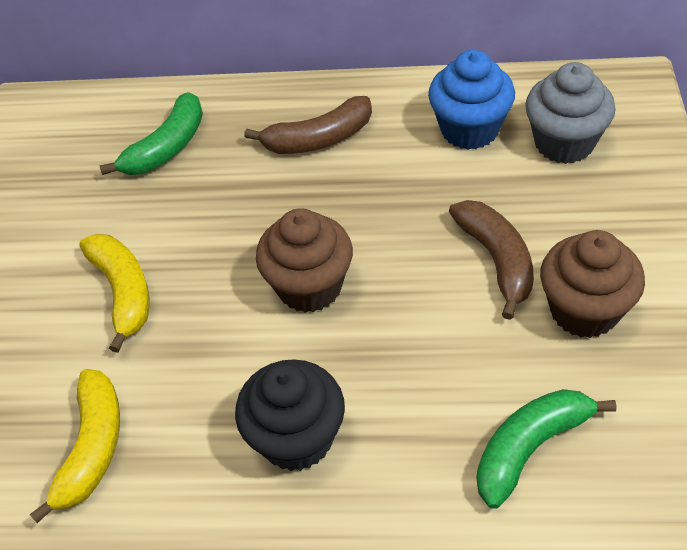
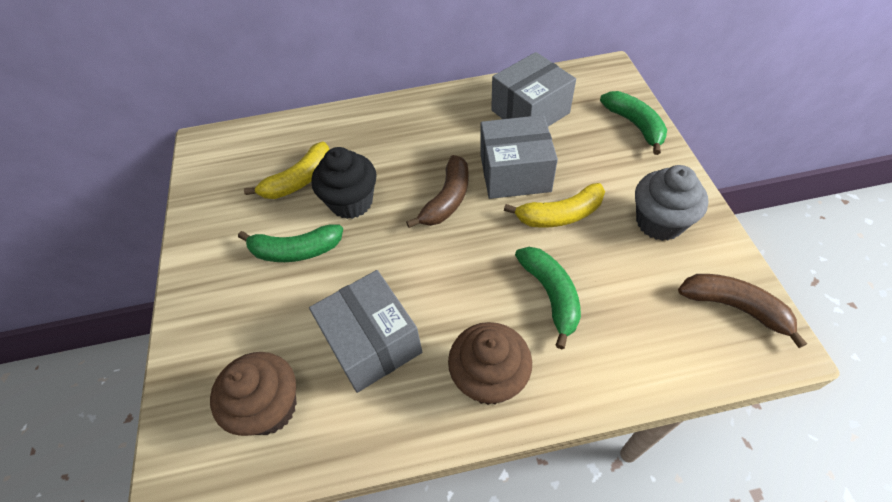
blue cupcake: 1 -> 0
green banana: 2 -> 3
grey box: 0 -> 3

